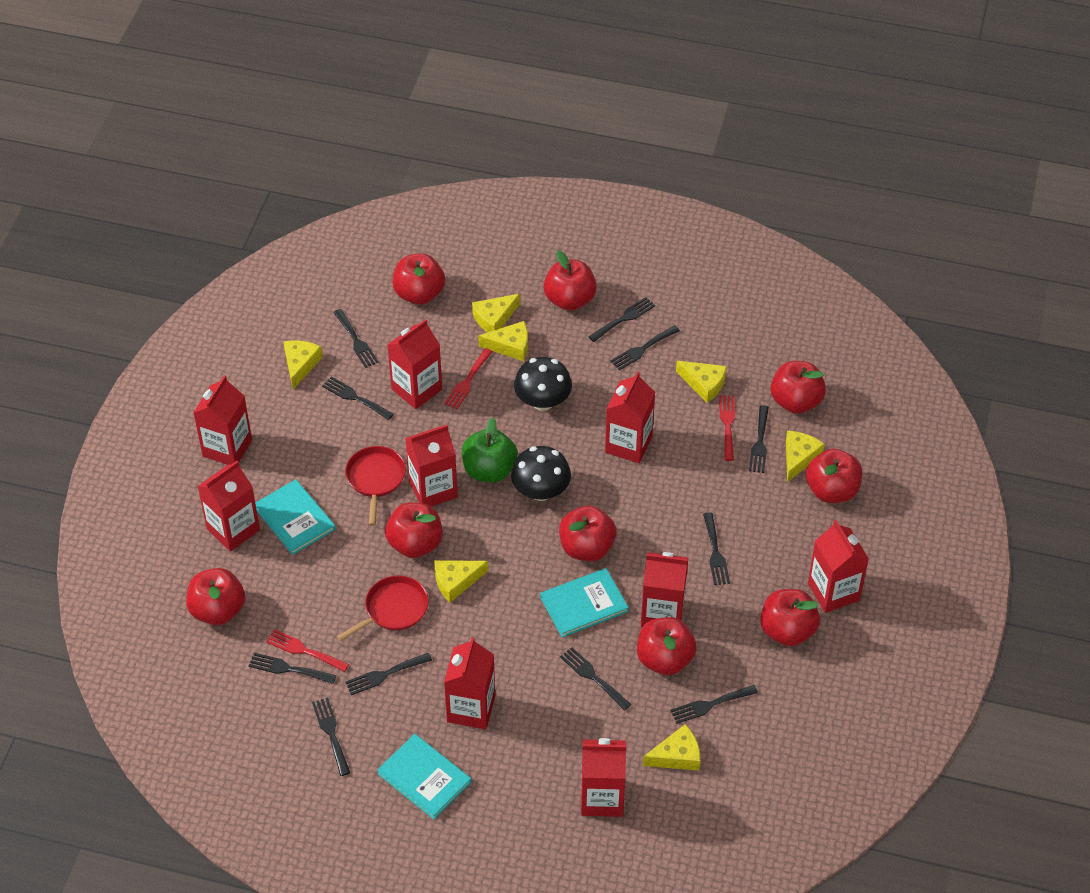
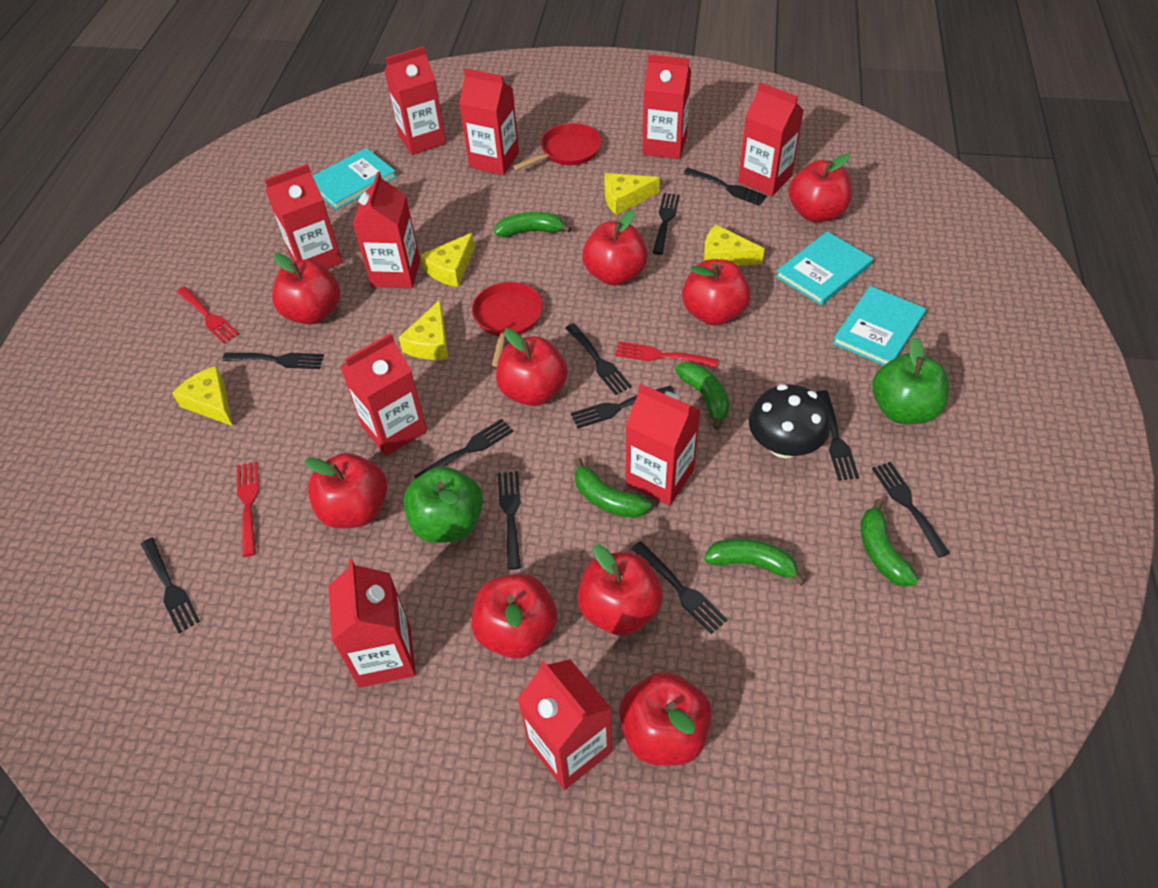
black mushroom: 2 -> 1
green apple: 1 -> 2
green banana: 0 -> 5
red carton: 9 -> 10
yellow cheese: 7 -> 5

